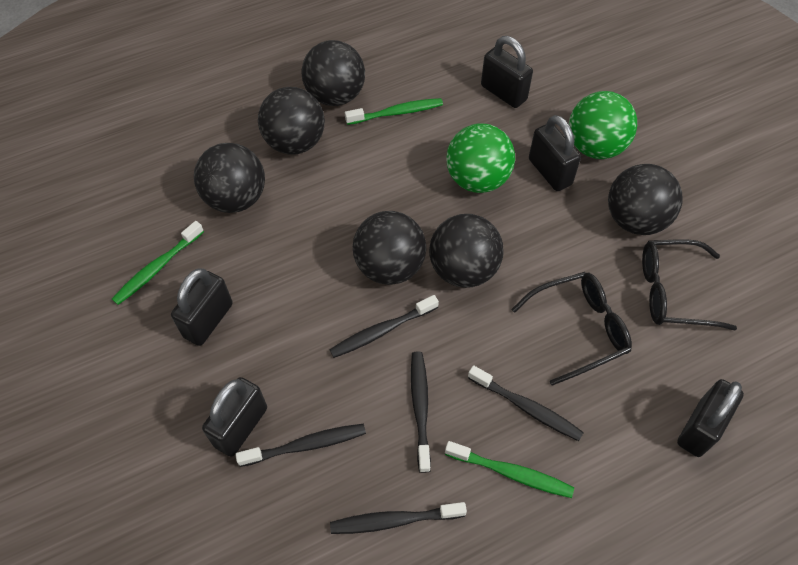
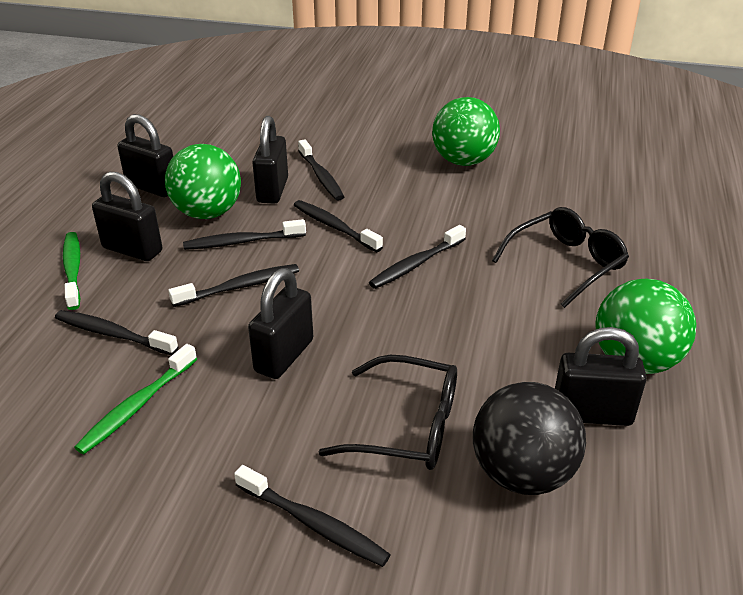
black ball: 6 -> 1
black toothbrush: 5 -> 7
green ball: 2 -> 3
green toothbrush: 3 -> 2

